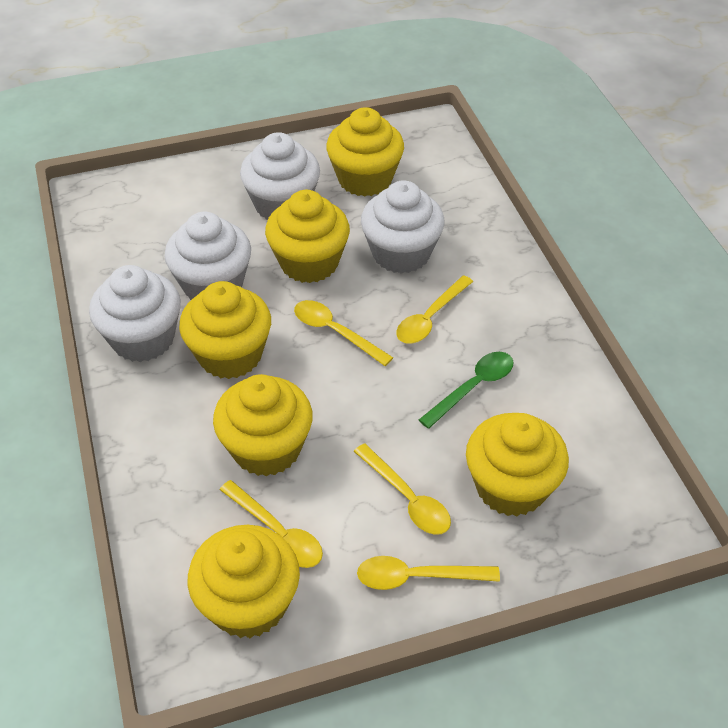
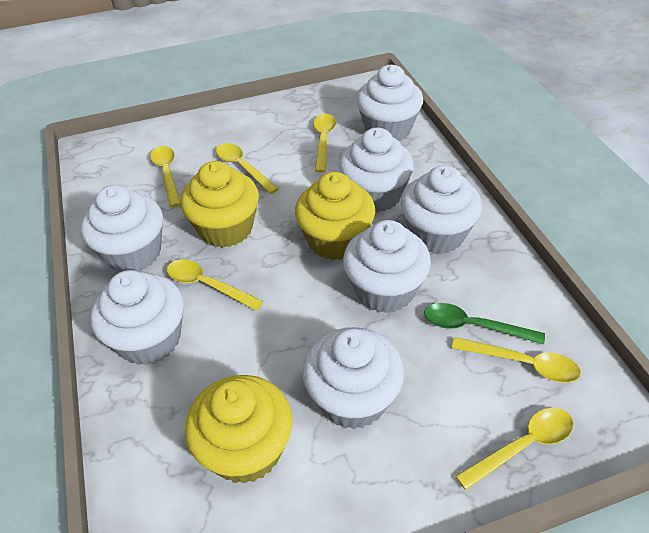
white cupcake: 4 -> 7
yellow cupcake: 6 -> 3
yellow spoon: 5 -> 6

